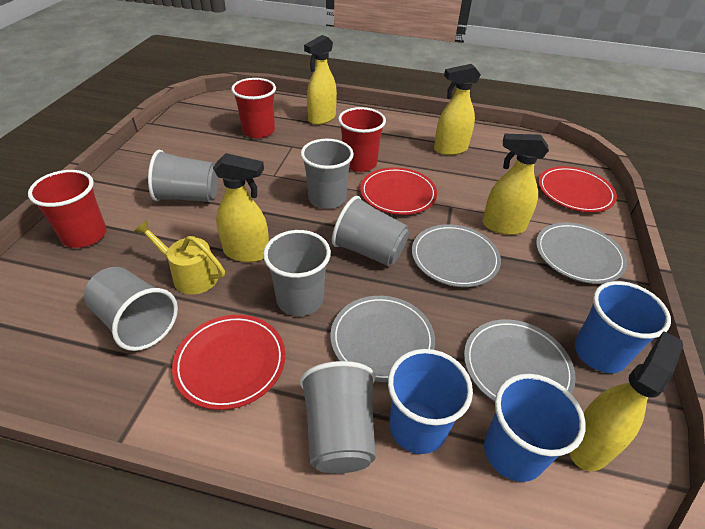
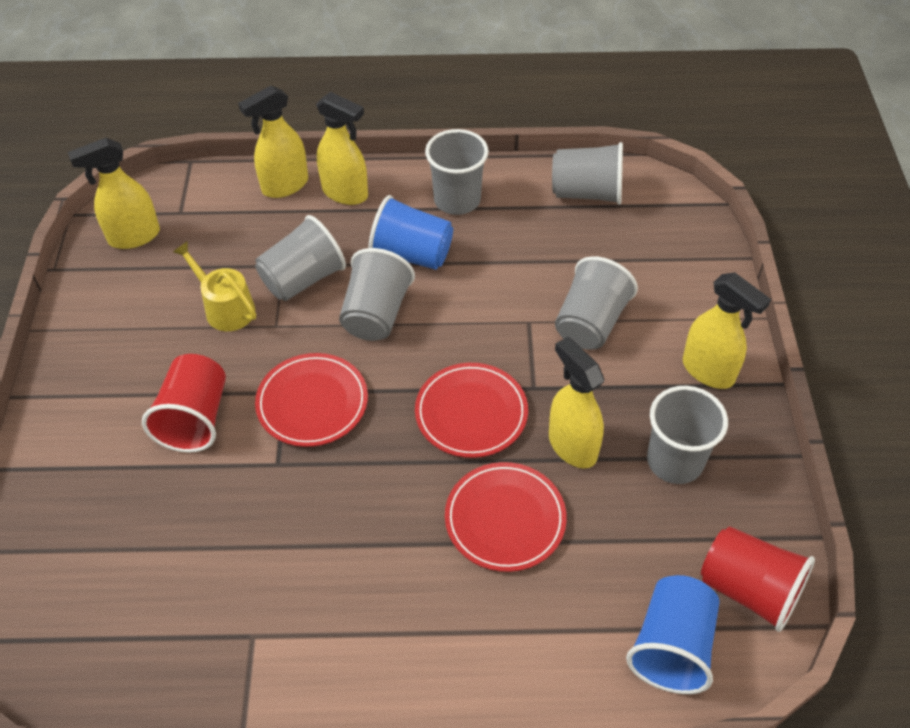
blue cup: 3 -> 2
grey plate: 4 -> 0
red cup: 3 -> 2

